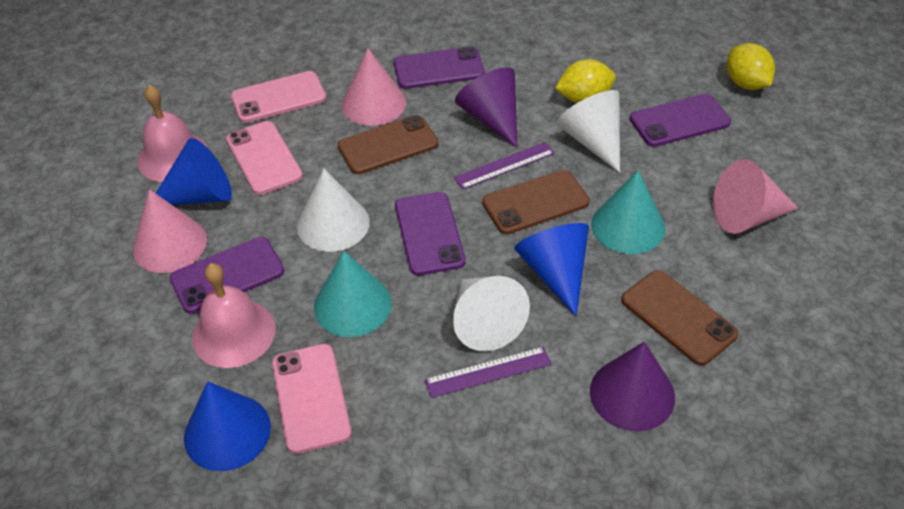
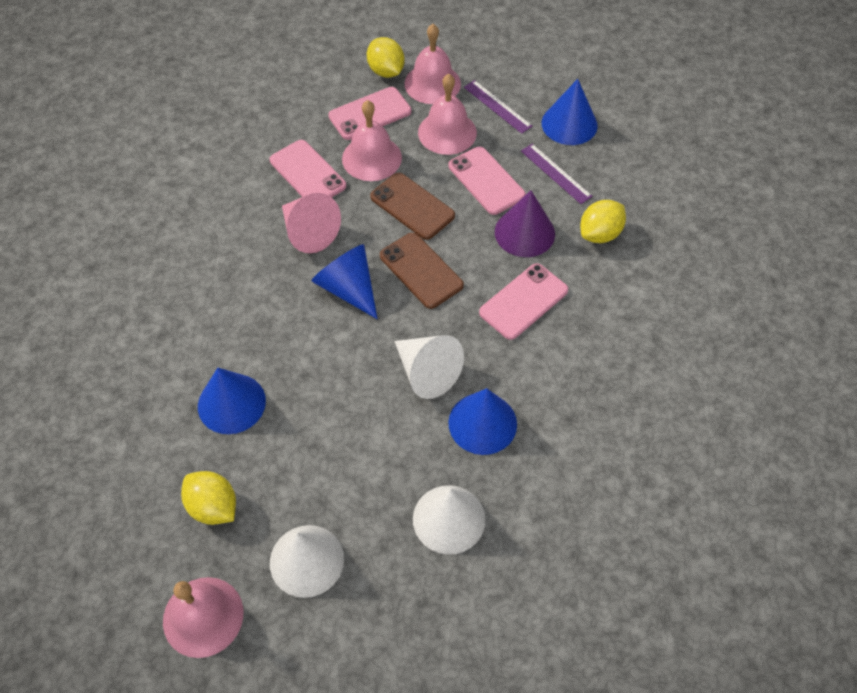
blue cone: 3 -> 4
brown phone: 3 -> 2
pink bell: 2 -> 4
pink cone: 3 -> 1
pink phone: 3 -> 4
purple cone: 2 -> 1
purple phone: 4 -> 0
turquoise cone: 2 -> 0
yellow lemon: 2 -> 3

